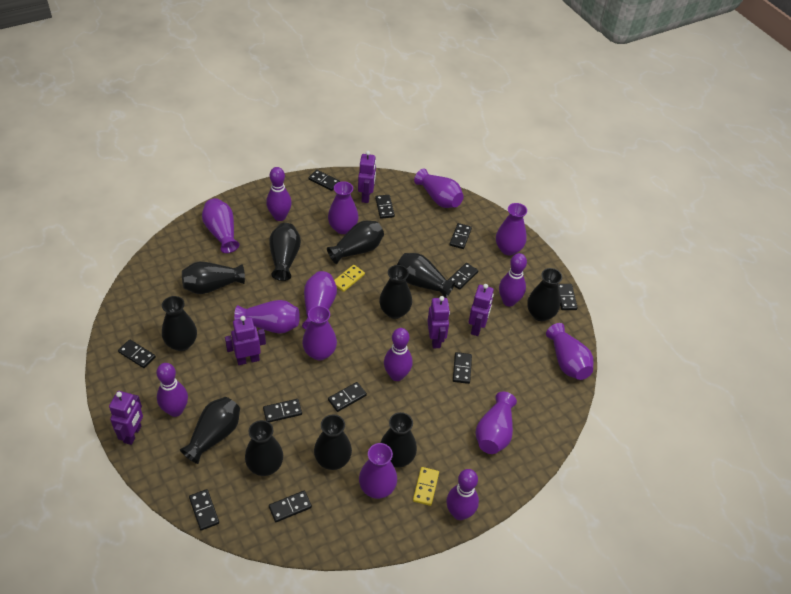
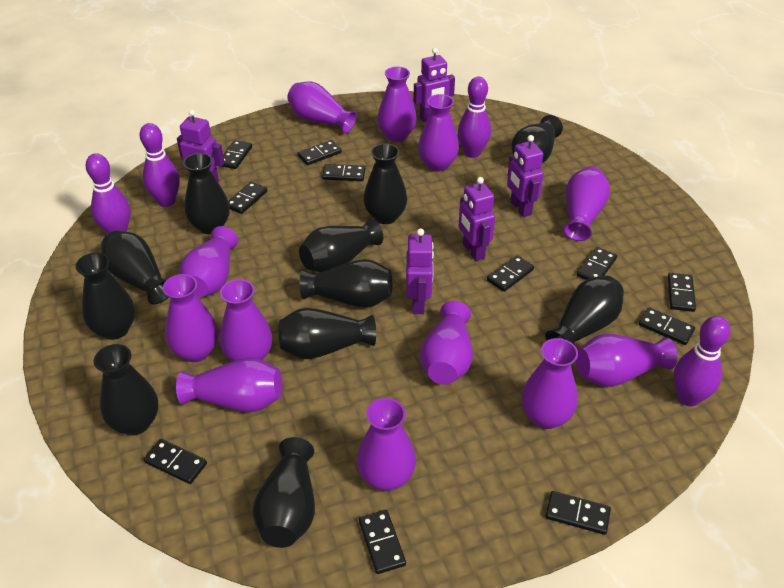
purple bowling pin: 5 -> 4
purple vase: 10 -> 12
yellow domino: 2 -> 0

